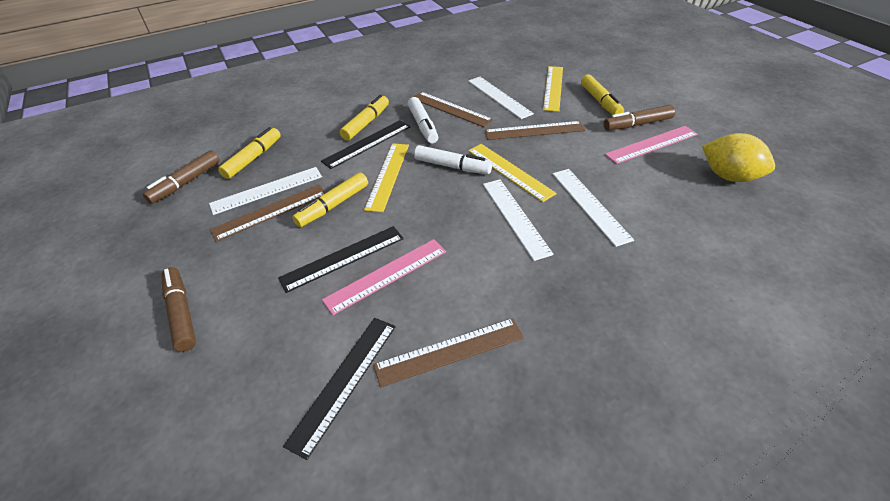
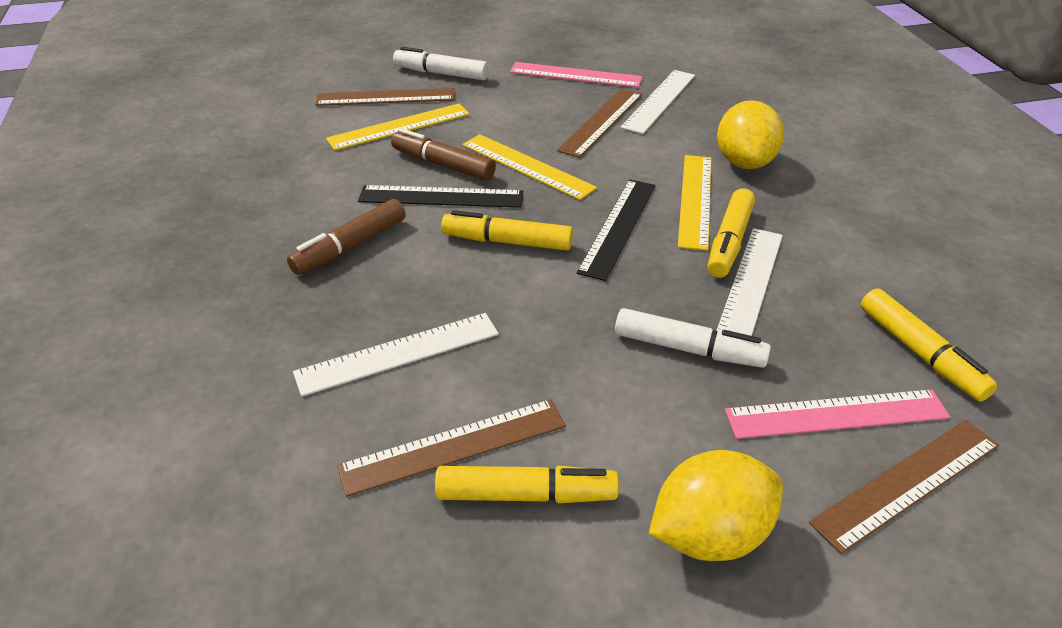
black ruler: 3 -> 2
brown marker: 3 -> 2
white ruler: 4 -> 3
yellow lemon: 1 -> 2

